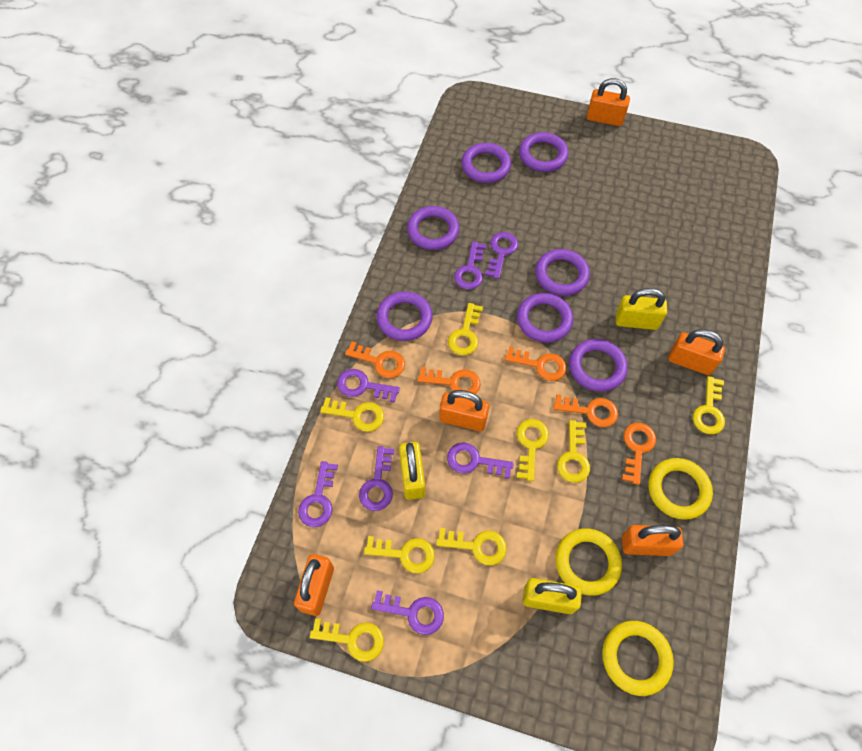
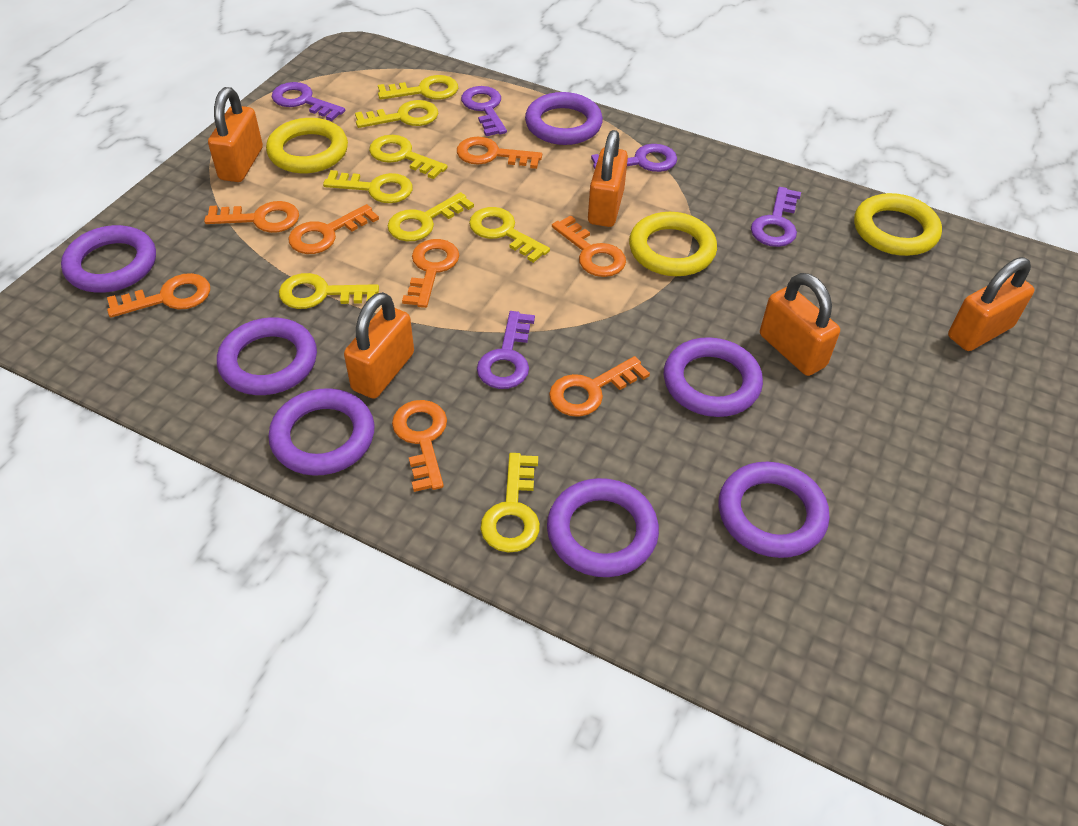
orange key: 5 -> 8
purple key: 7 -> 5
yellow padlock: 3 -> 0

